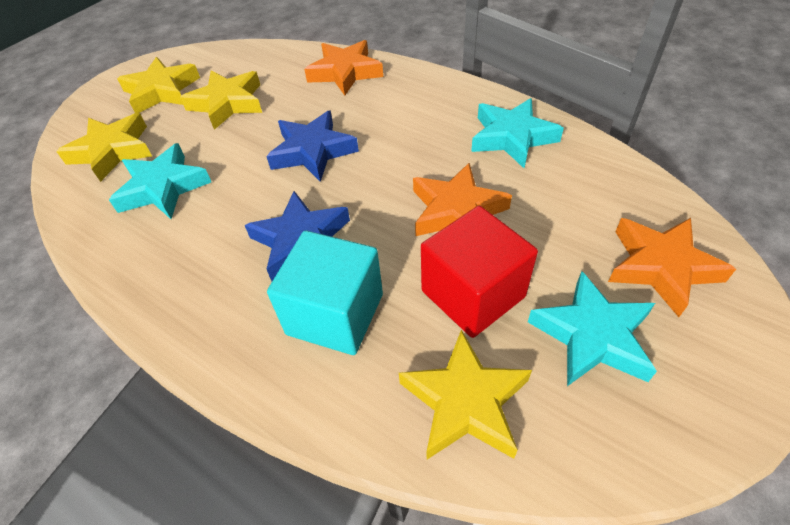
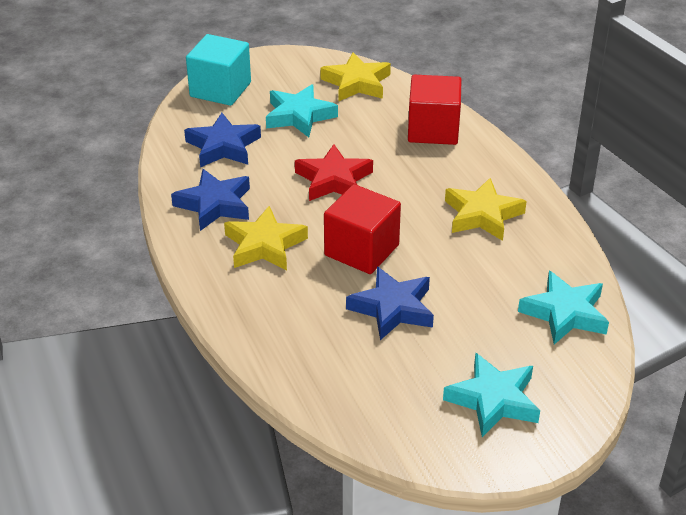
blue star: 2 -> 3
orange star: 3 -> 0
red cube: 1 -> 2
red star: 0 -> 1
yellow star: 4 -> 3

